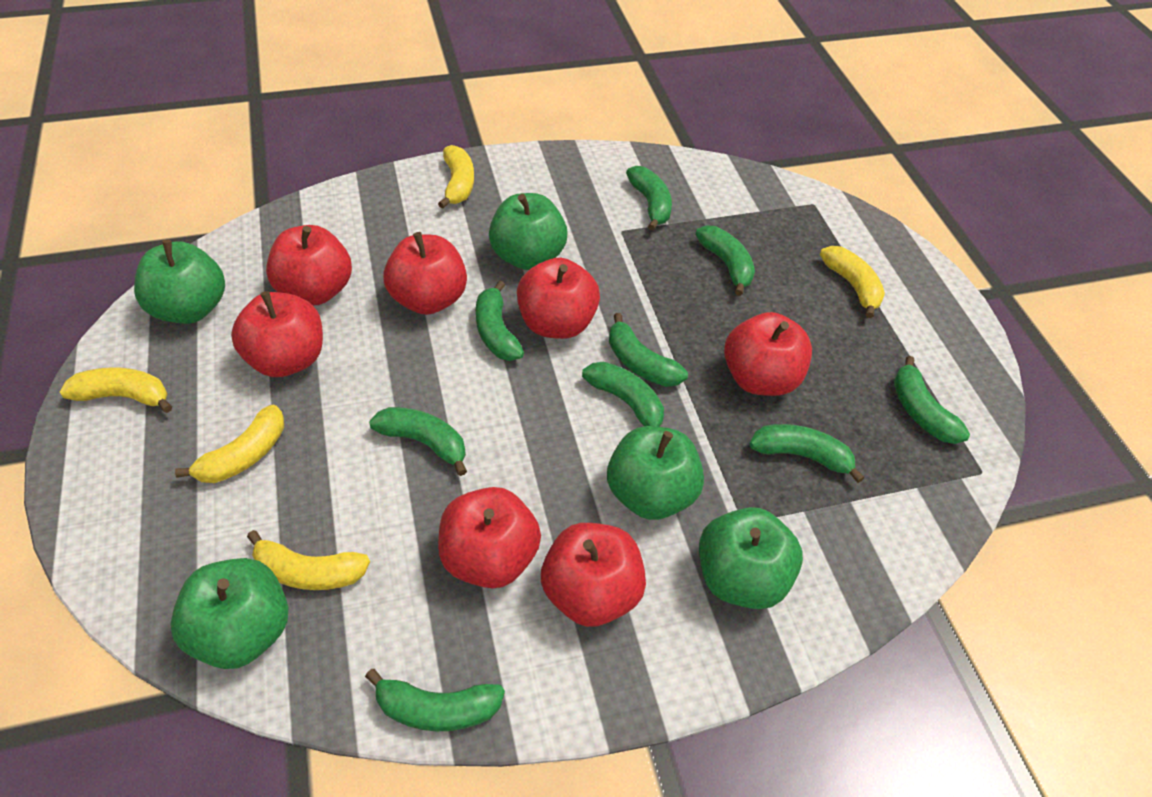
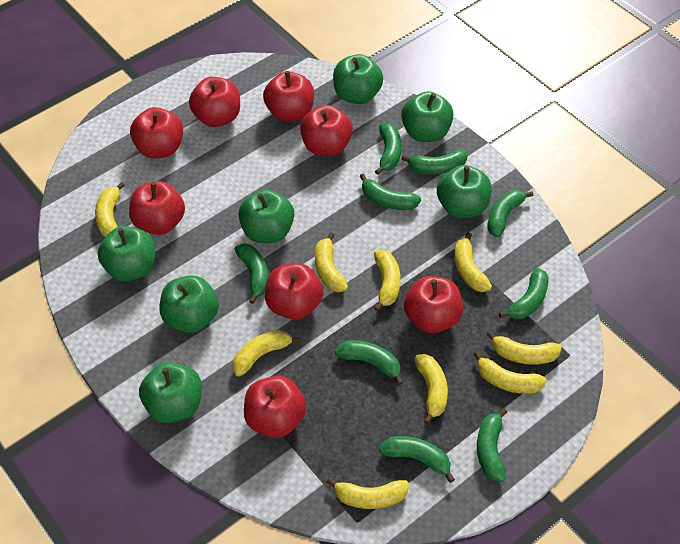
green apple: 5 -> 7
red apple: 7 -> 8
yellow banana: 5 -> 9

